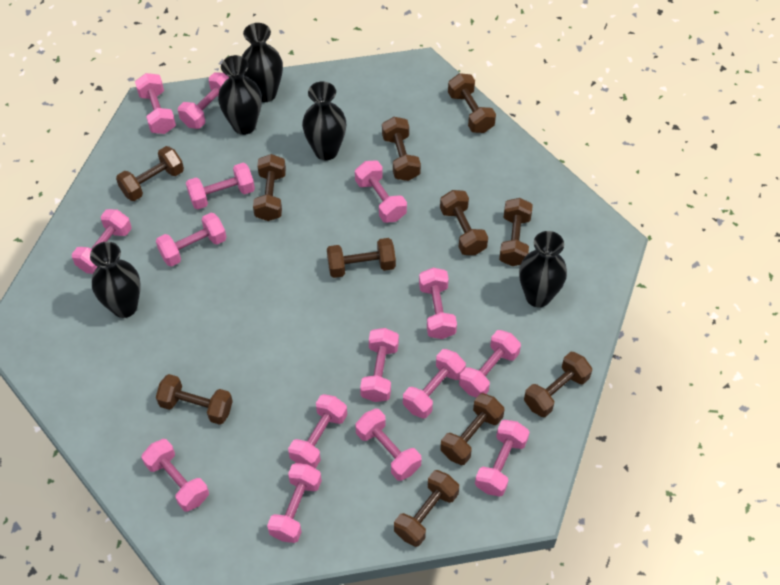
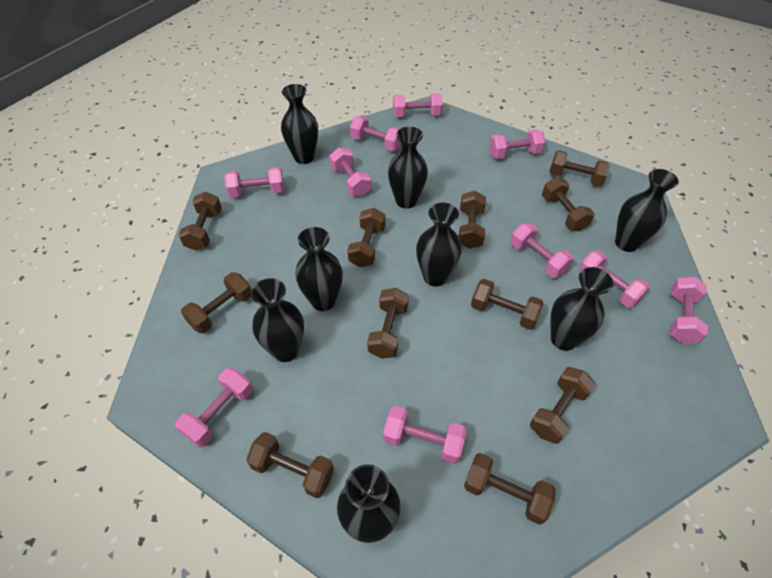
black vase: 5 -> 8
pink dumbbell: 15 -> 10

